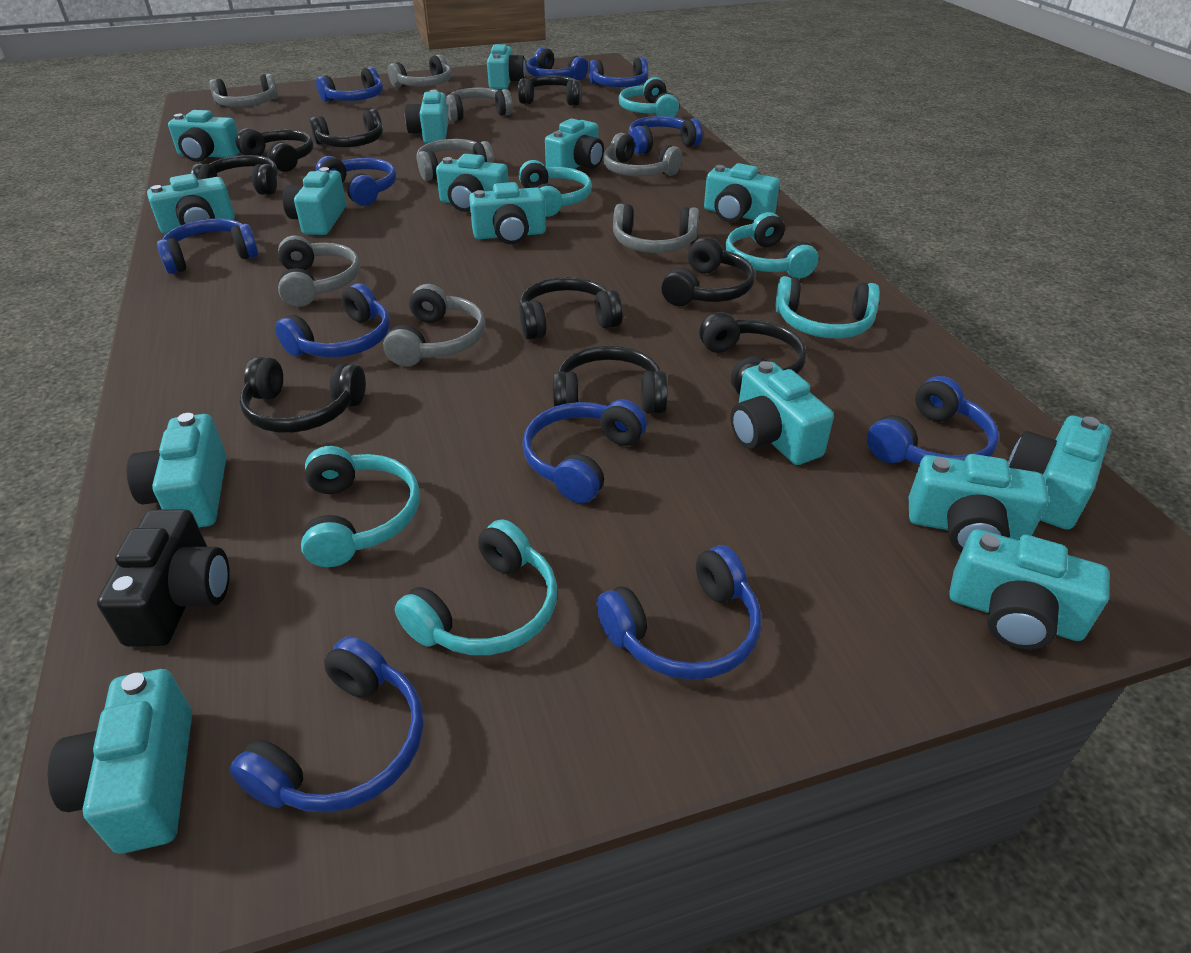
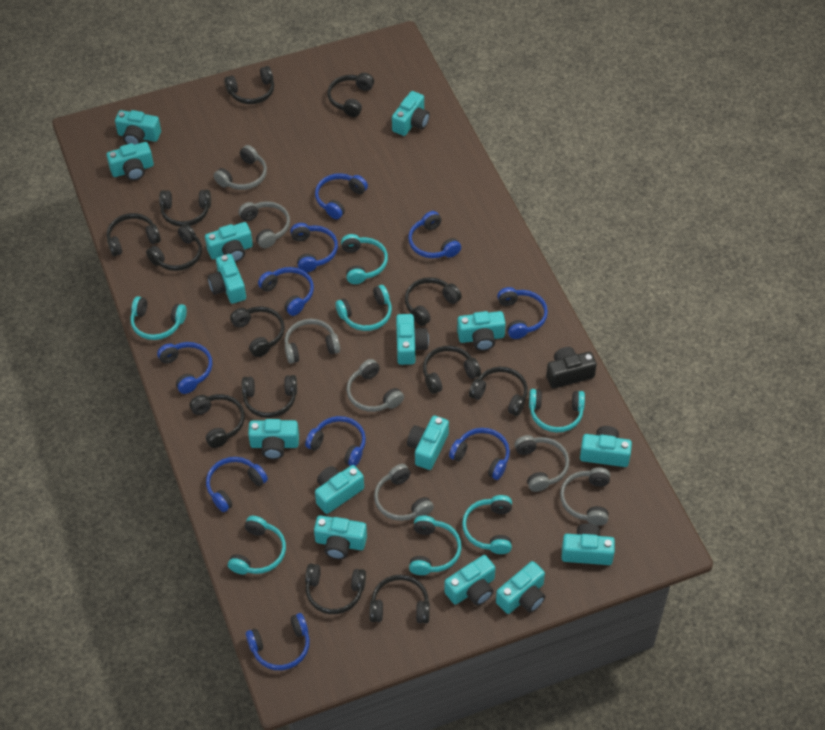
black headphones: 9 -> 13
blue headphones: 11 -> 10
grey headphones: 8 -> 7
turquoise headphones: 6 -> 7

